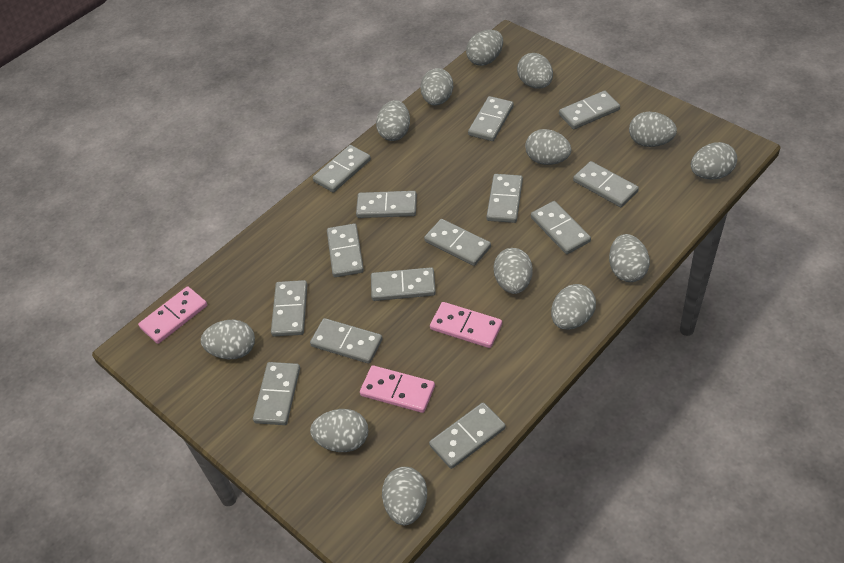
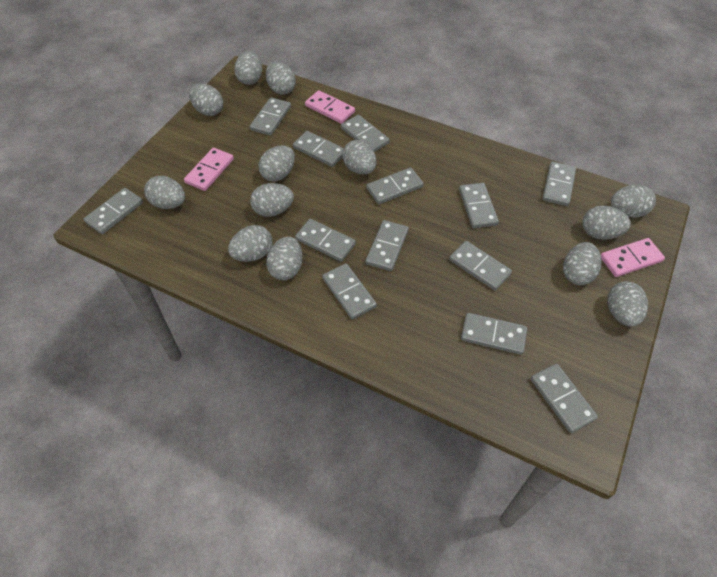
grey domino: 14 -> 13

